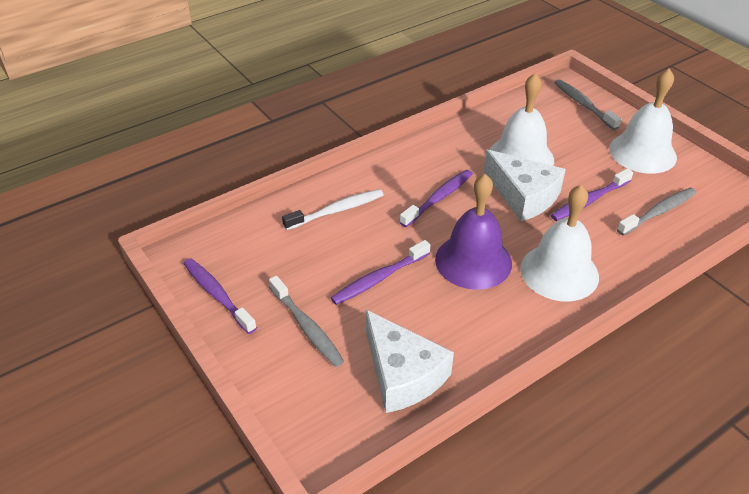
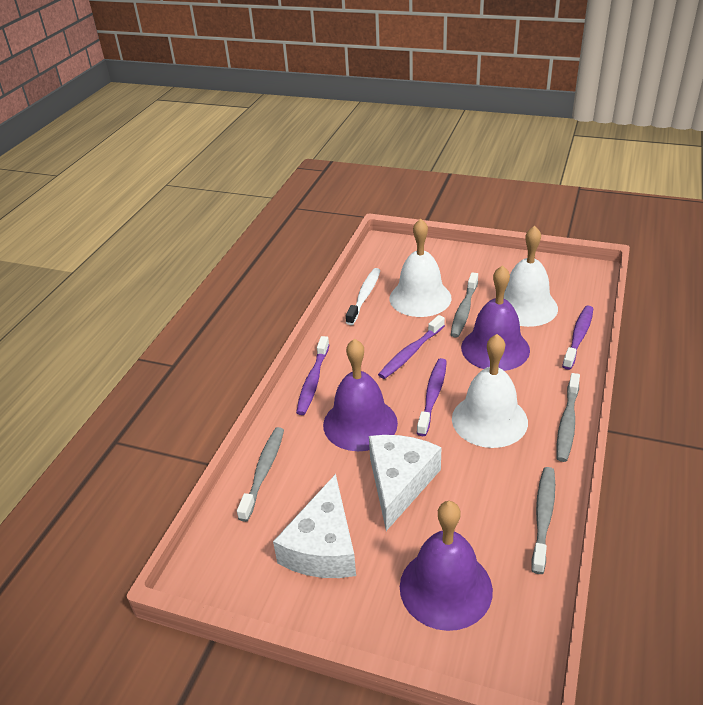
grey toothbrush: 3 -> 4
purple bell: 1 -> 3

